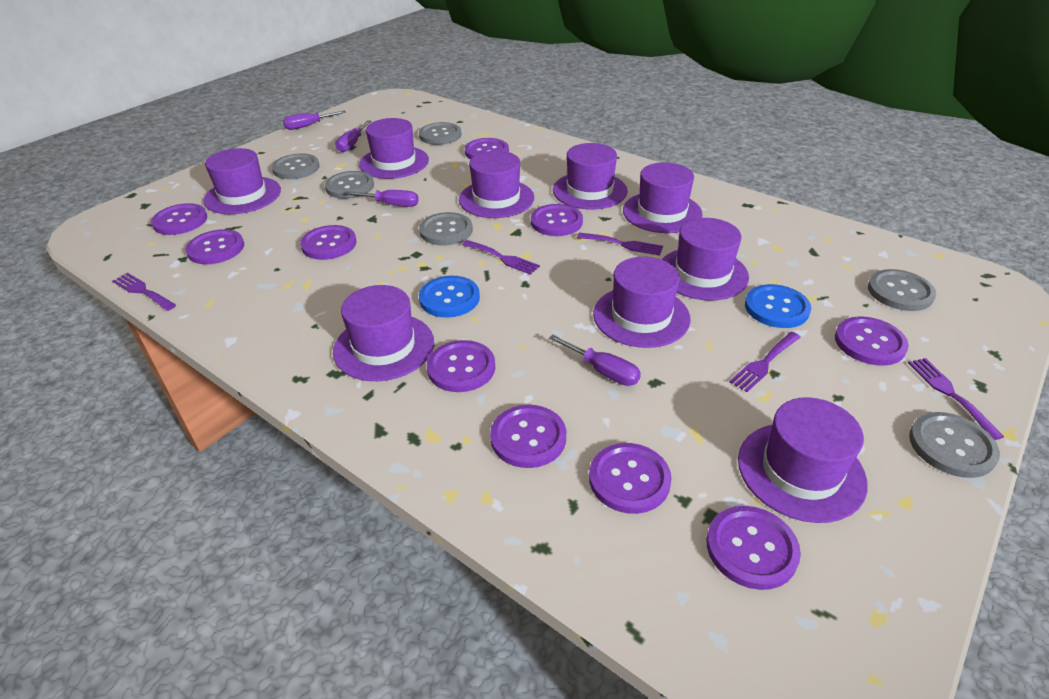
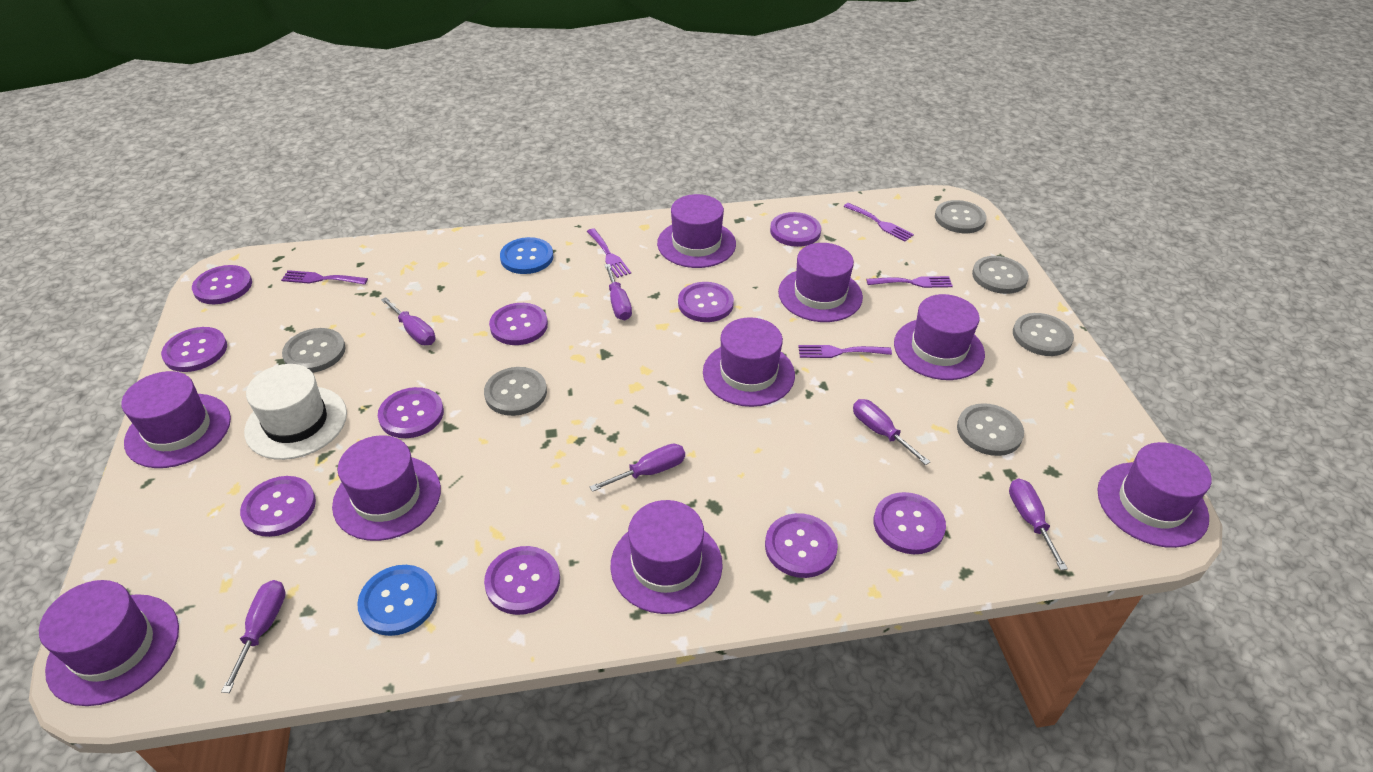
purple screwdriver: 4 -> 6
white hat: 0 -> 1

